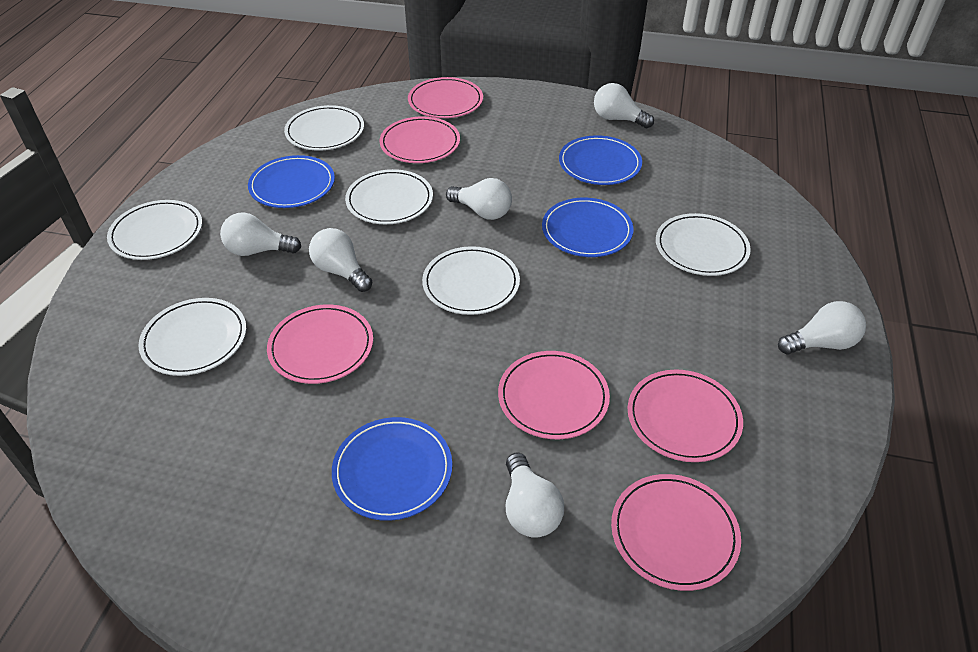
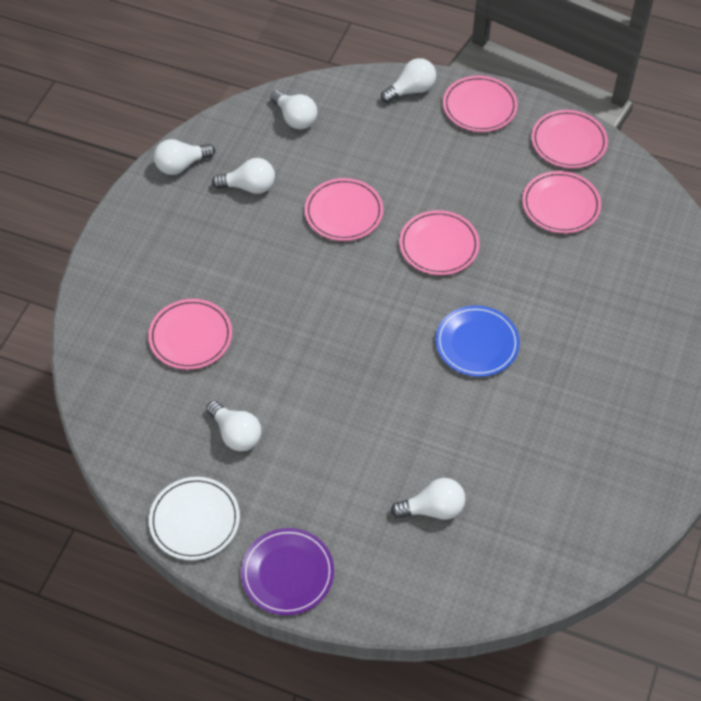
blue plate: 4 -> 1
purple plate: 0 -> 1
white plate: 6 -> 1

